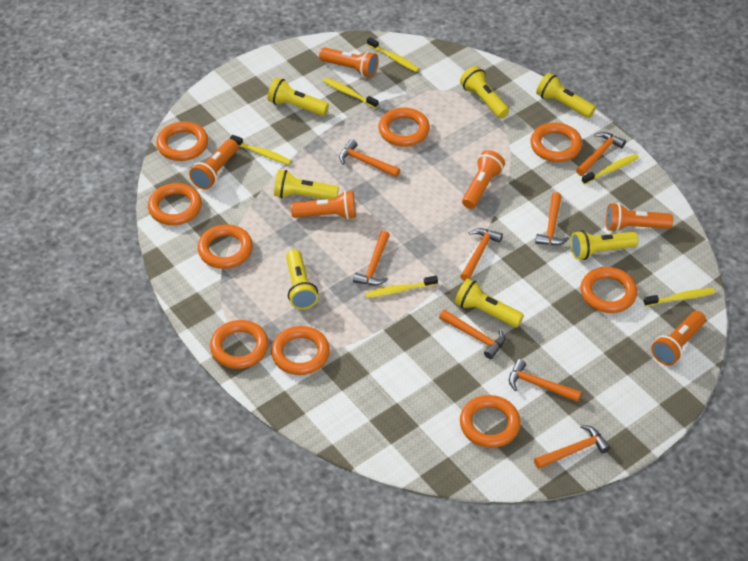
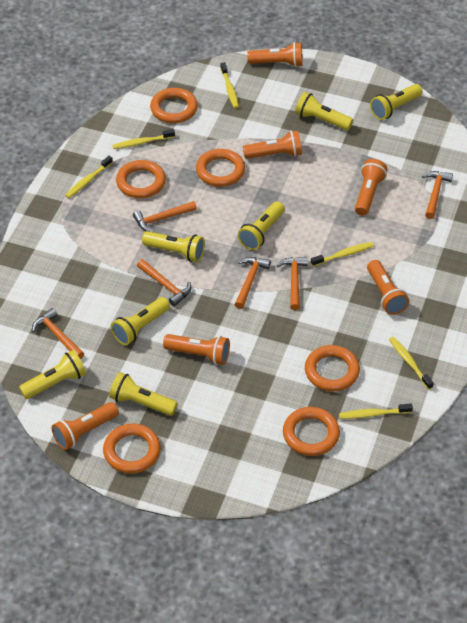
orange hammer: 8 -> 6
orange ring: 9 -> 6

